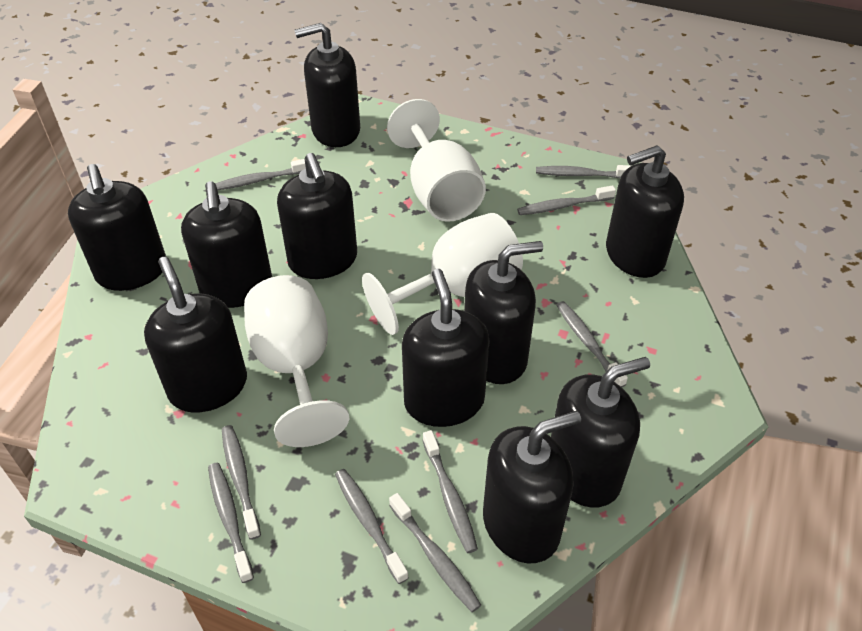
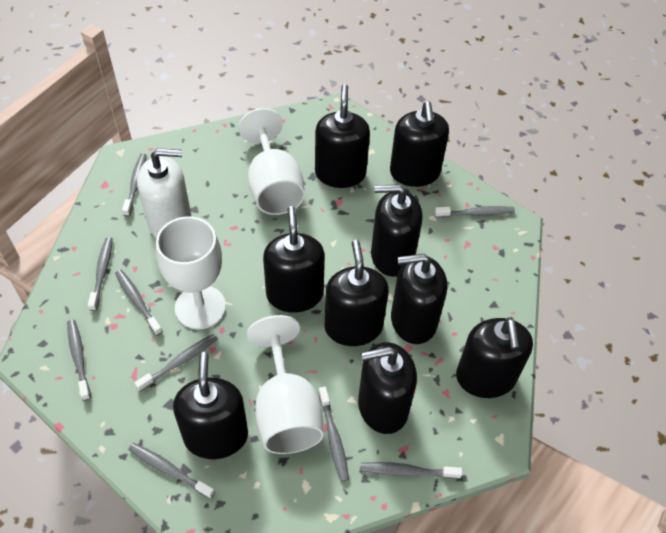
black soap dispenser: 10 -> 9
white soap dispenser: 0 -> 1

